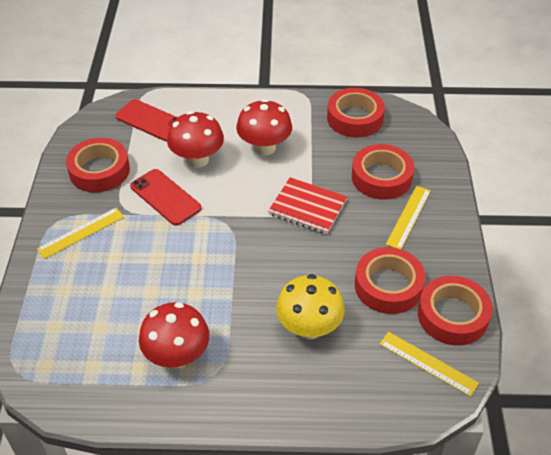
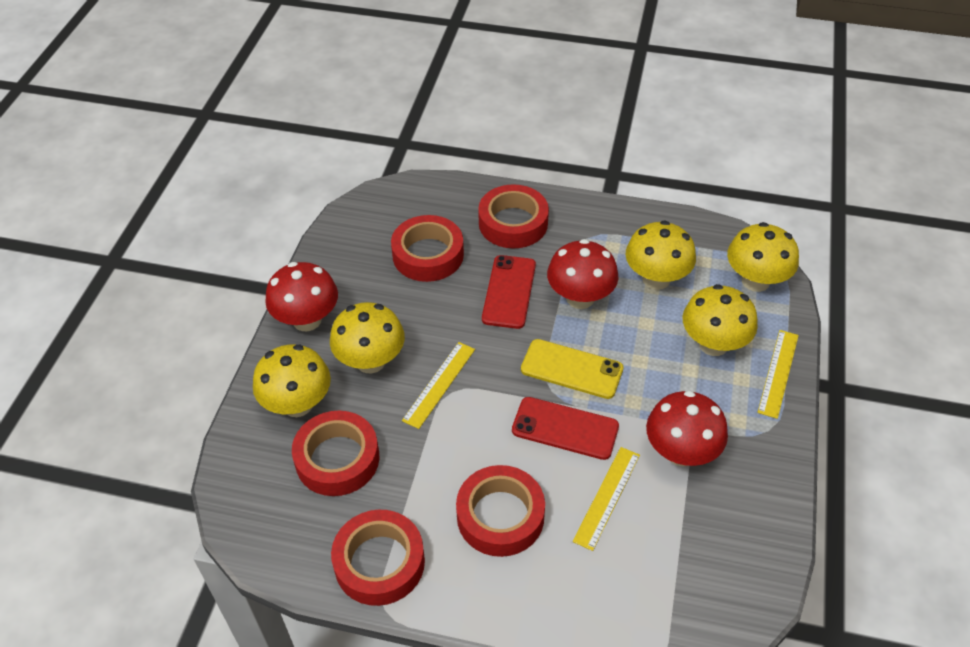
red notebook: 1 -> 0
yellow mushroom: 1 -> 5
yellow phone: 0 -> 1

